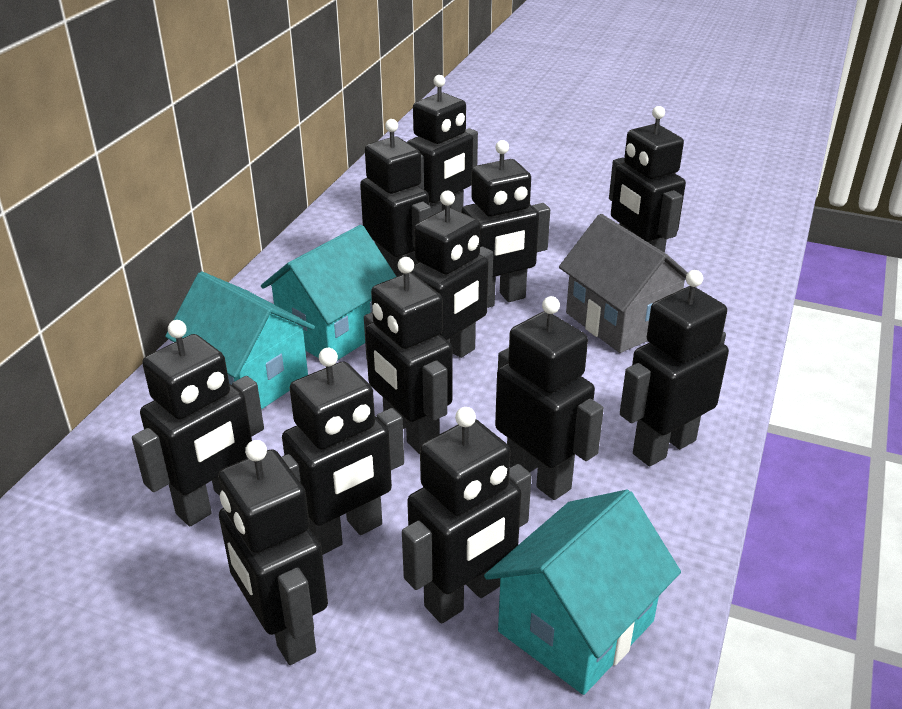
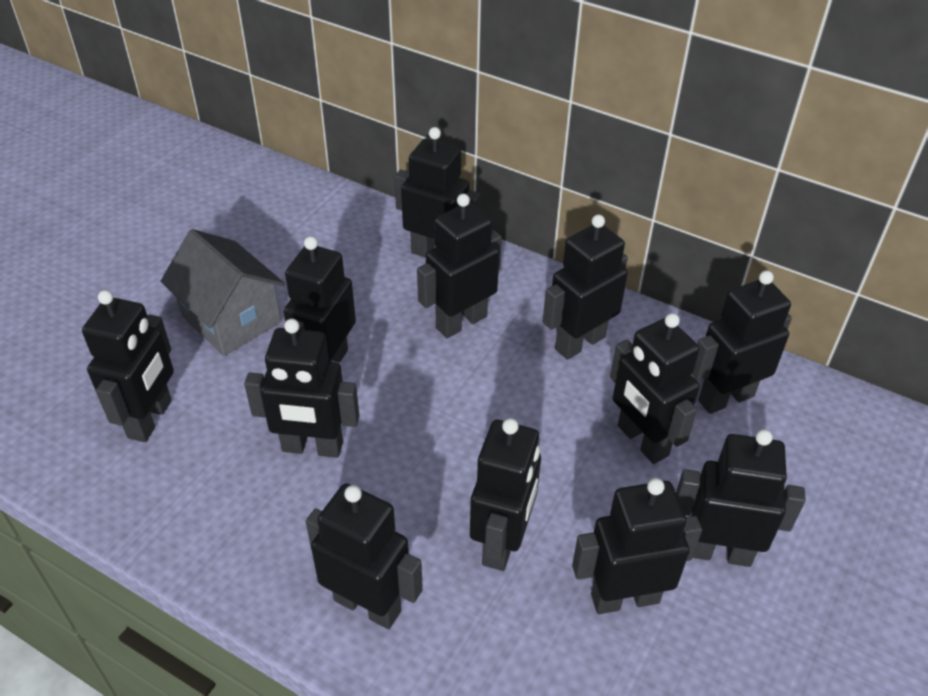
turquoise house: 3 -> 0

